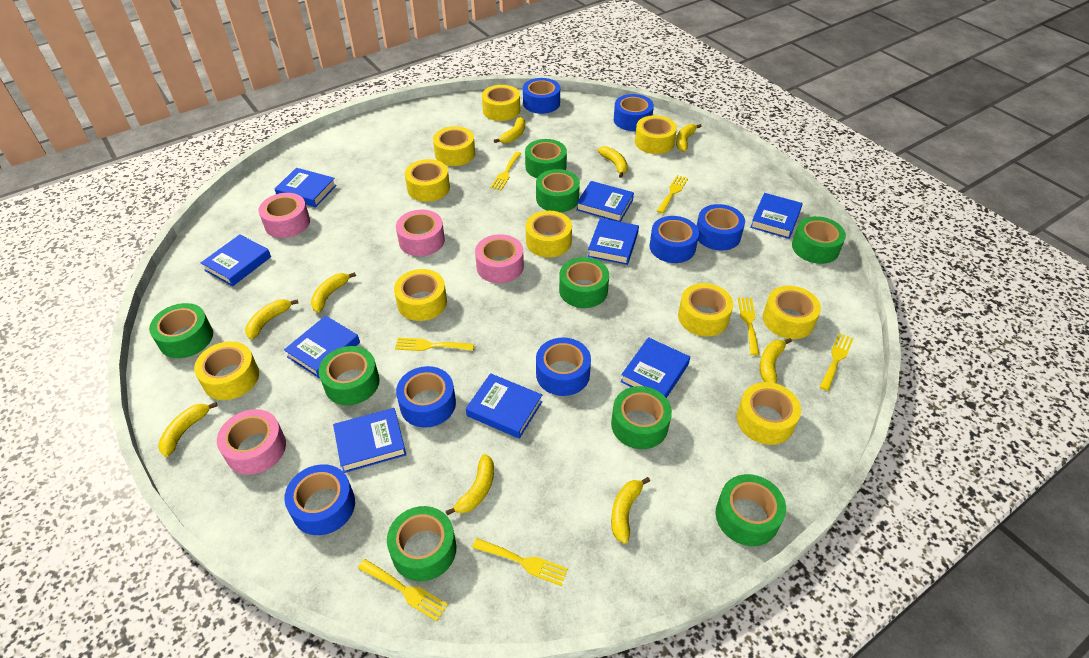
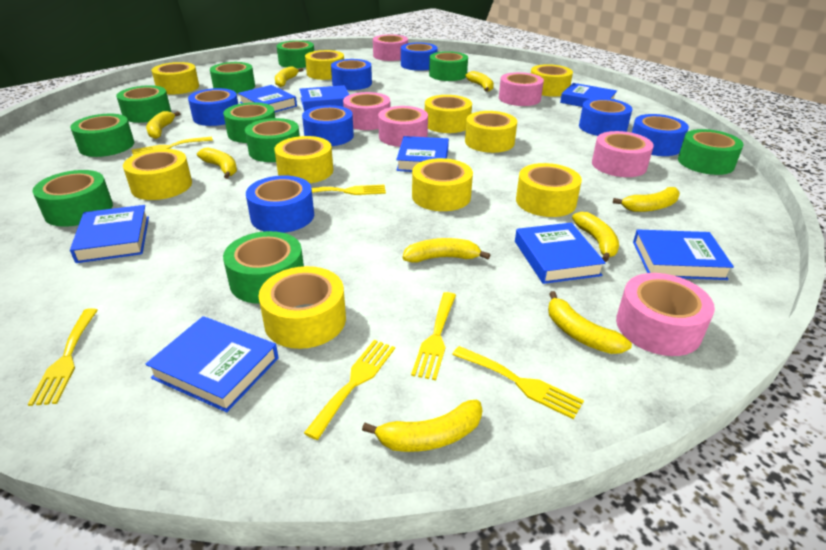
blue book: 9 -> 8
green tape: 9 -> 10
pink tape: 4 -> 6
yellow fork: 7 -> 6

